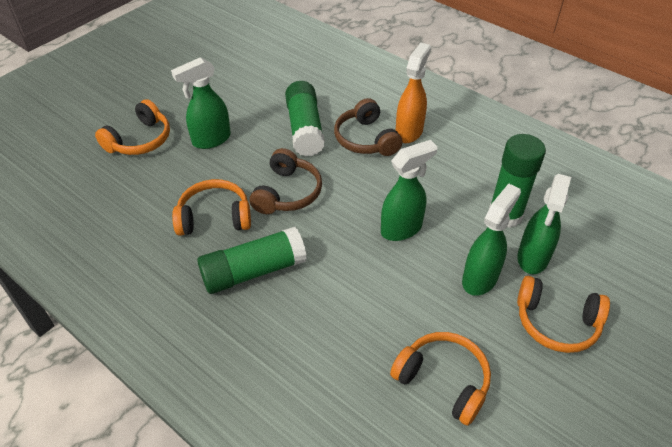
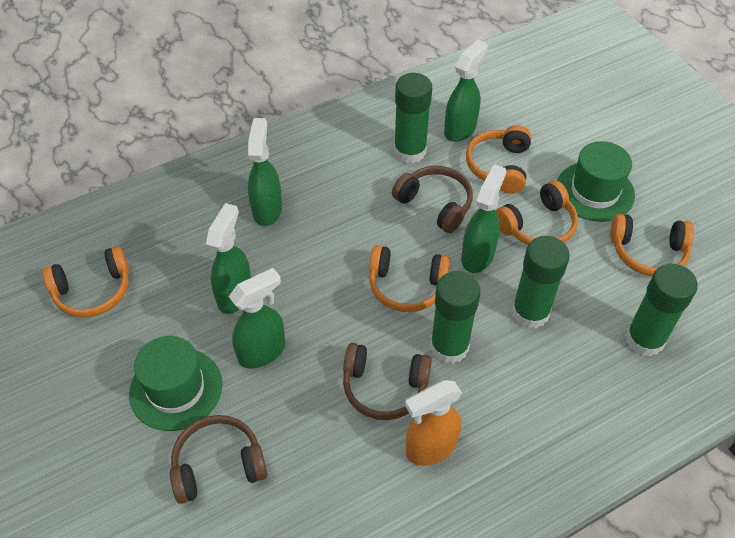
brown headphones: 2 -> 3
green glue stick: 3 -> 4
green hat: 0 -> 2
green spray bottle: 4 -> 5
orange headphones: 4 -> 5

